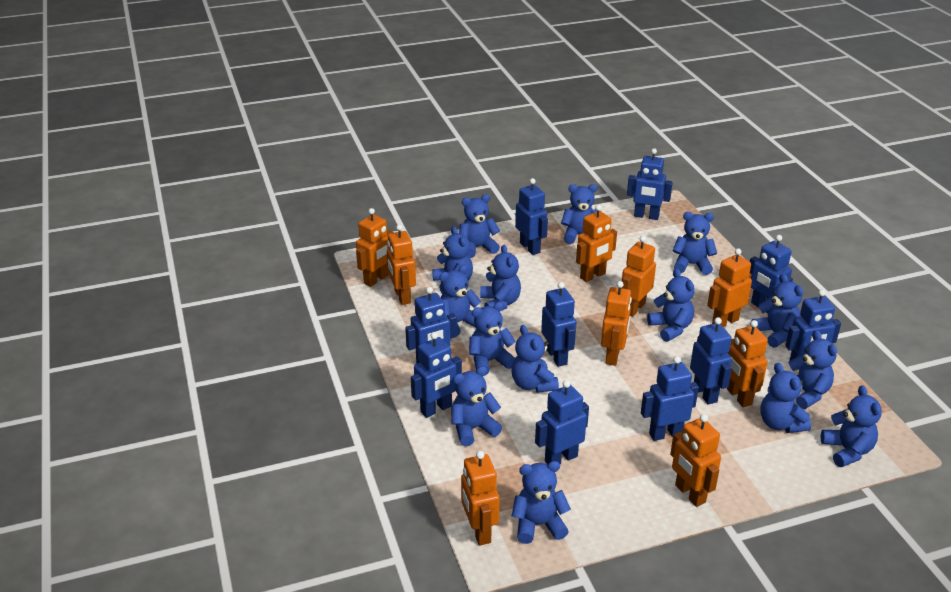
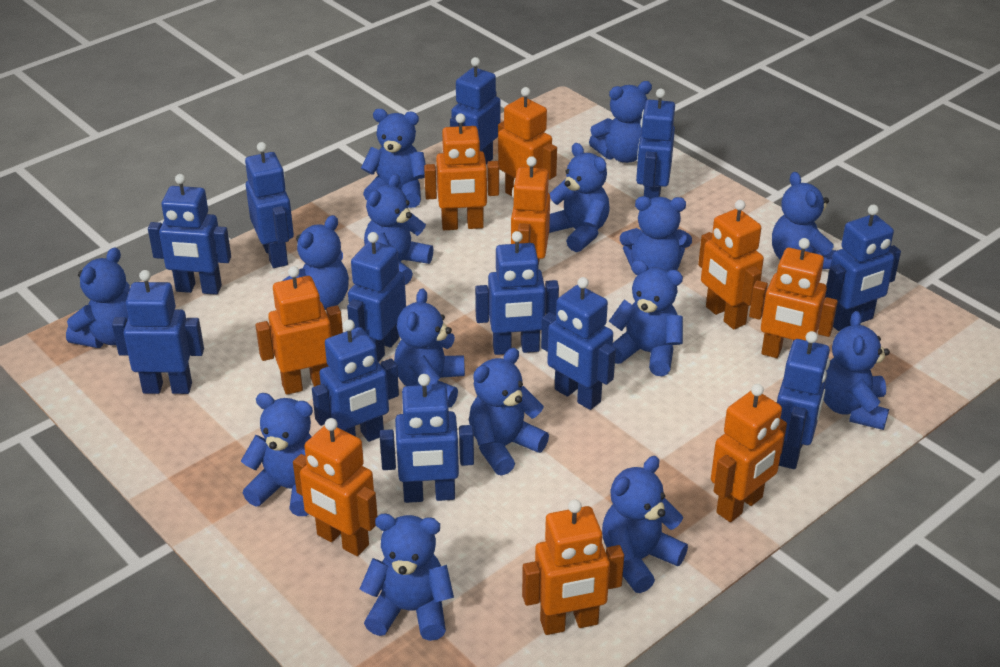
blue robot: 10 -> 12

